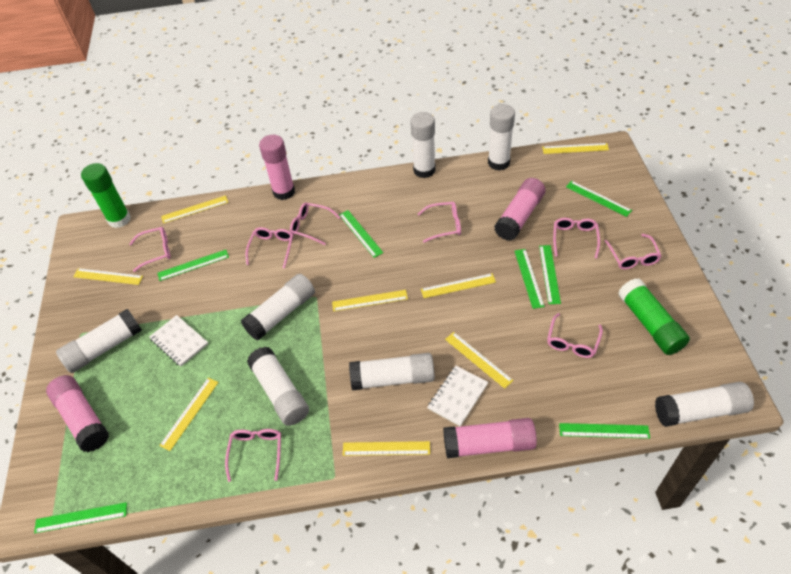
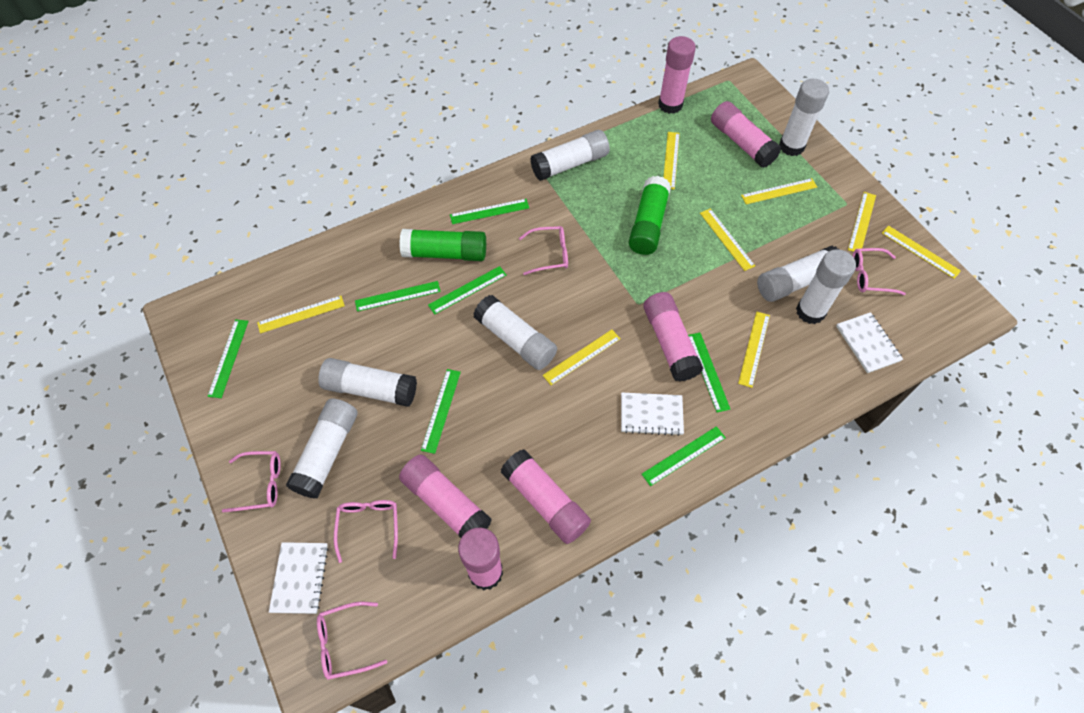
pink glasses: 8 -> 5
pink glue stick: 4 -> 6
white notebook: 2 -> 3

